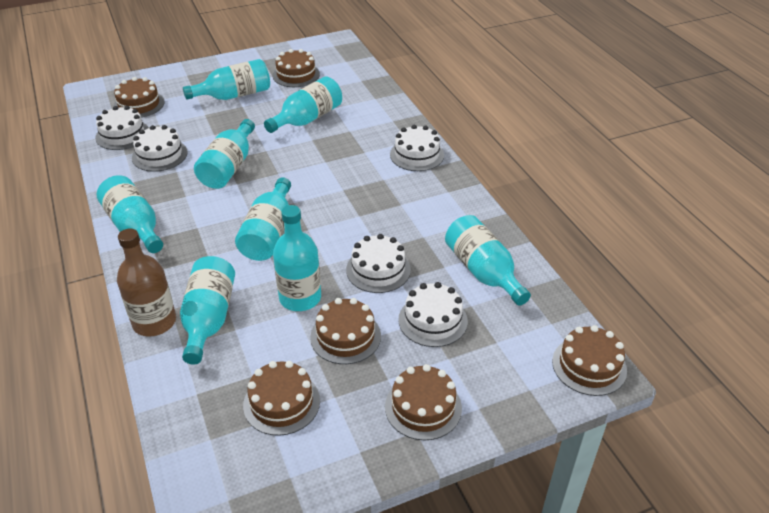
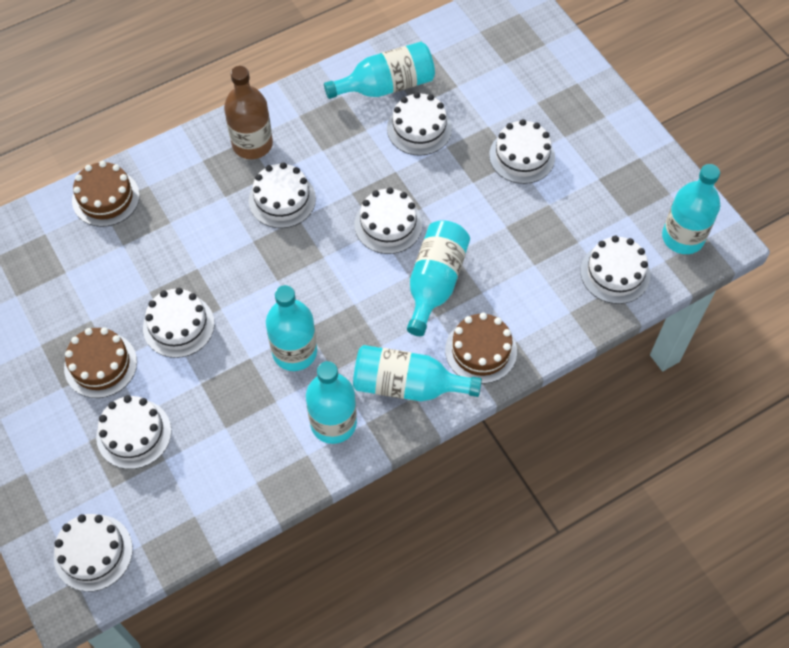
brown cake: 6 -> 3
turquoise bottle: 8 -> 6
white cake: 5 -> 8

